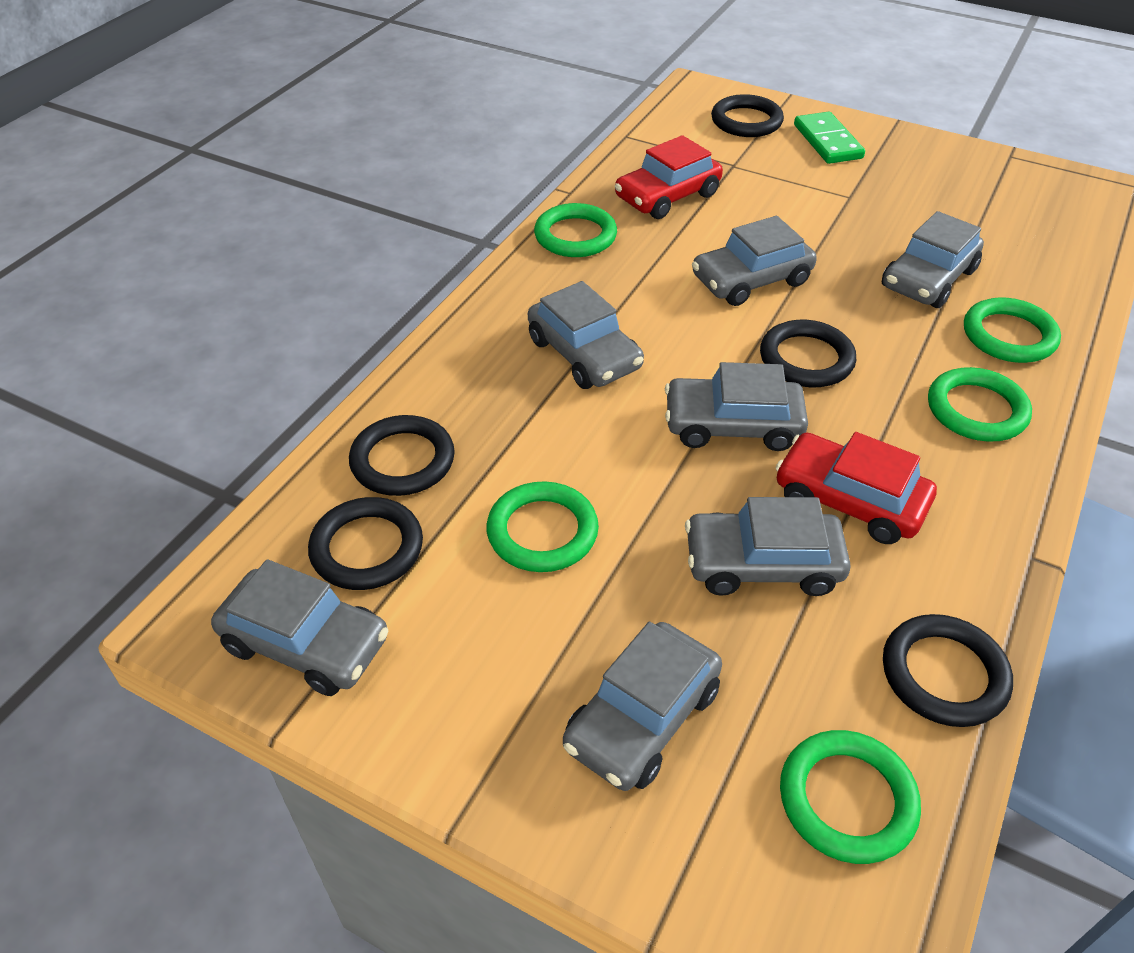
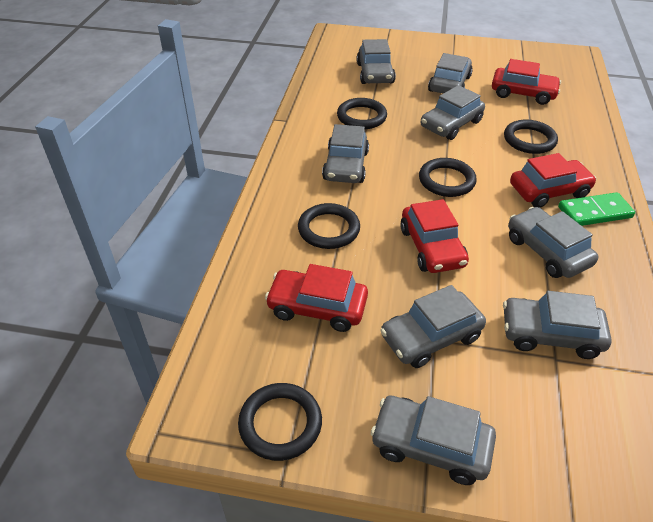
green ring: 5 -> 0
grey car: 7 -> 8
red car: 2 -> 4

